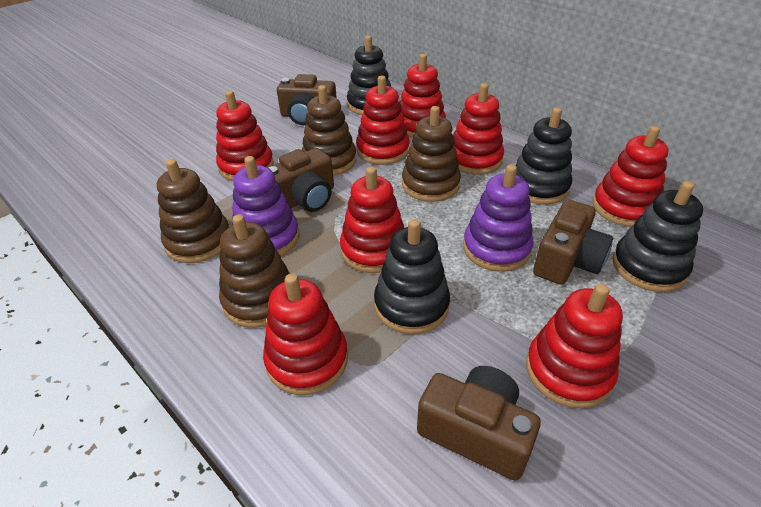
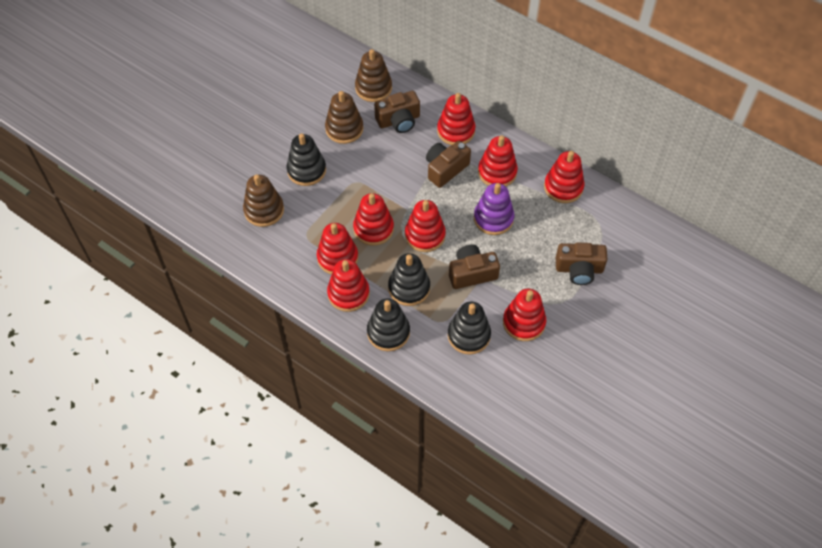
brown stacking toy: 4 -> 3
purple stacking toy: 2 -> 1

